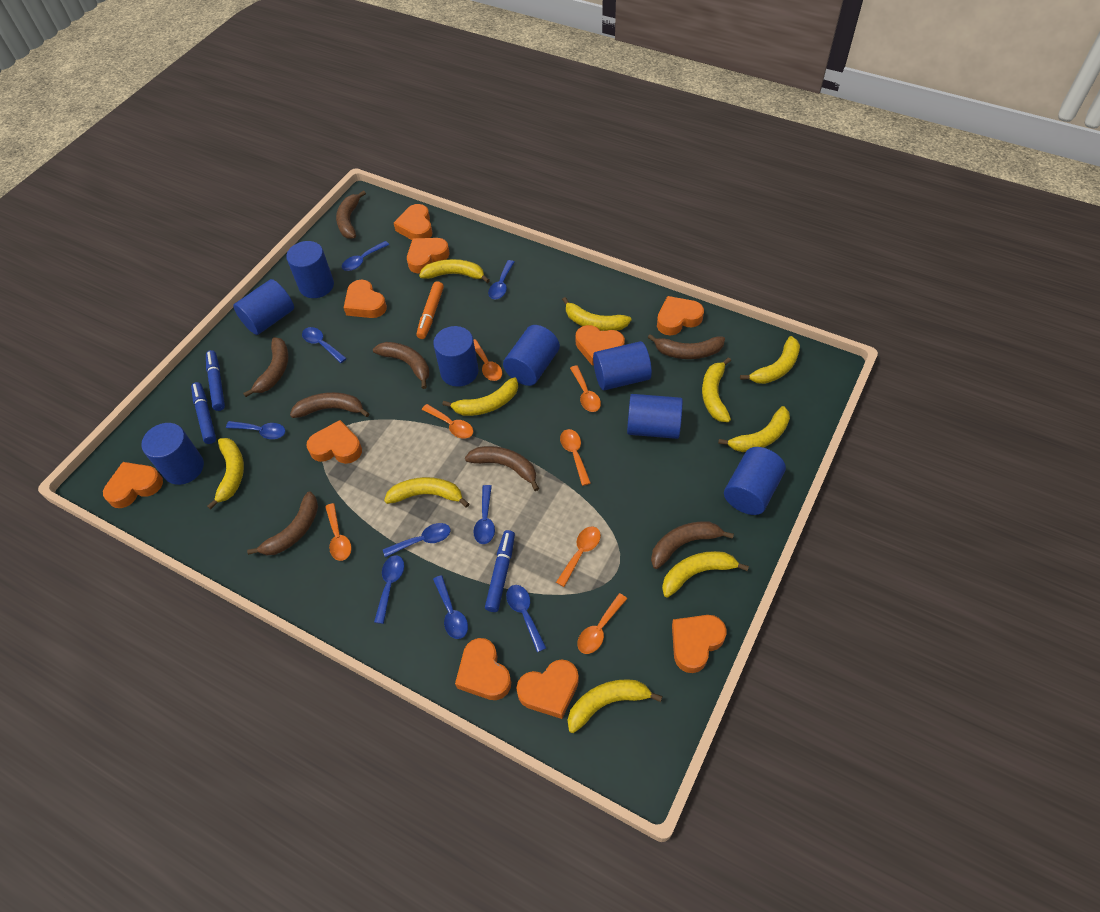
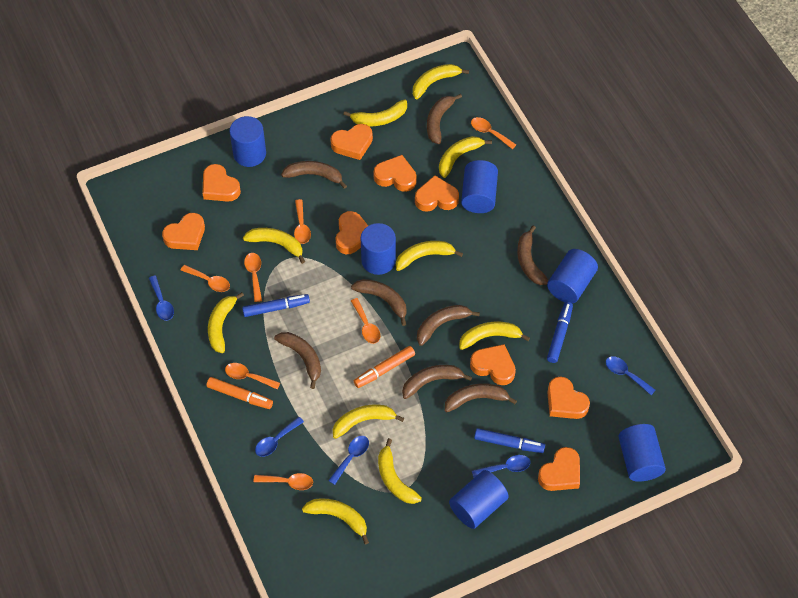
blue cylinder: 8 -> 6
blue spoon: 9 -> 5
orange heart: 10 -> 9
orange marker: 1 -> 2

